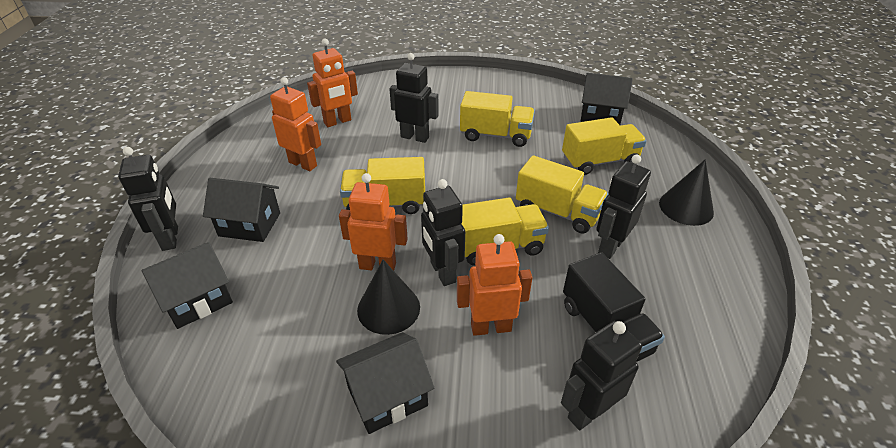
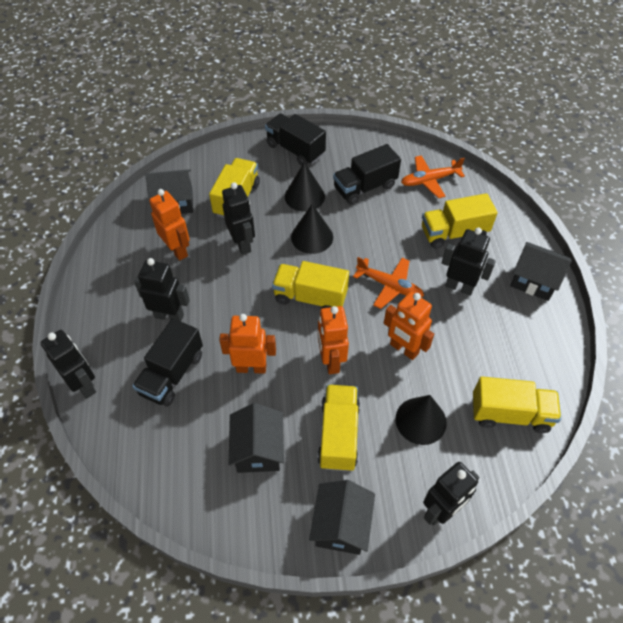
black cone: 2 -> 3
black truck: 1 -> 3
orange plane: 0 -> 2

